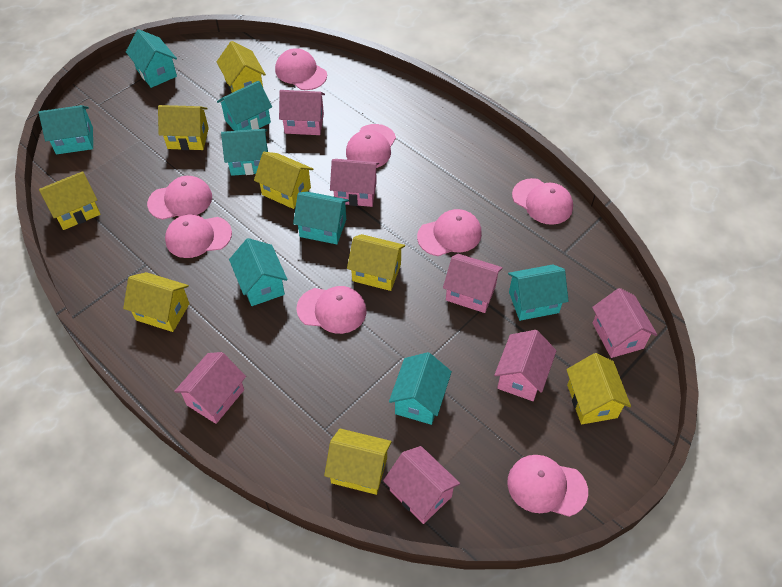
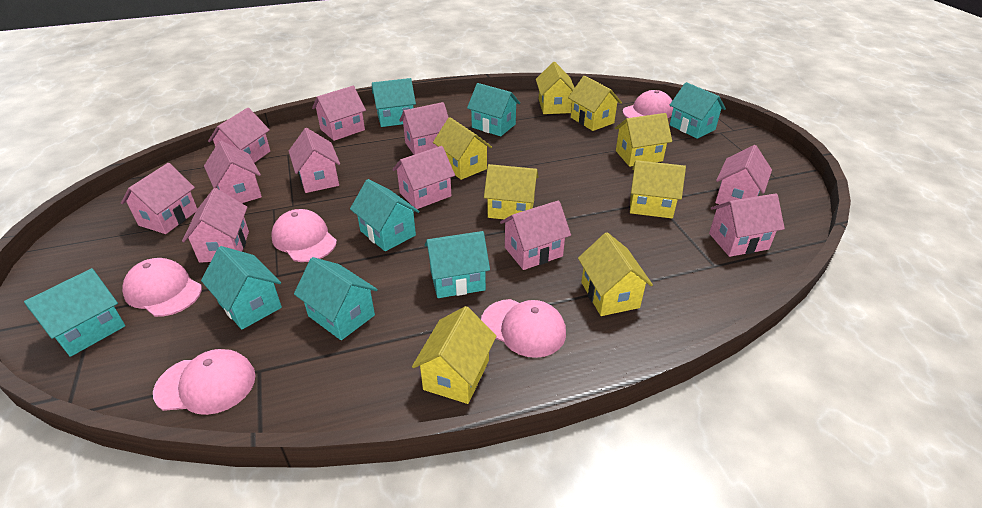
pink cap: 8 -> 5
pink house: 7 -> 11

